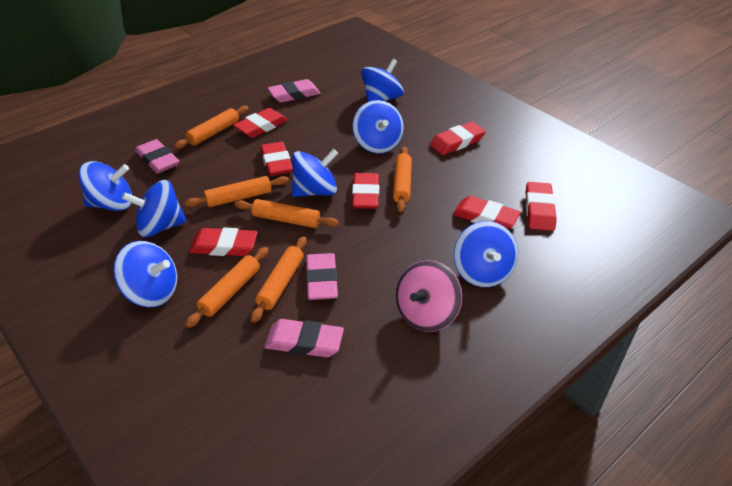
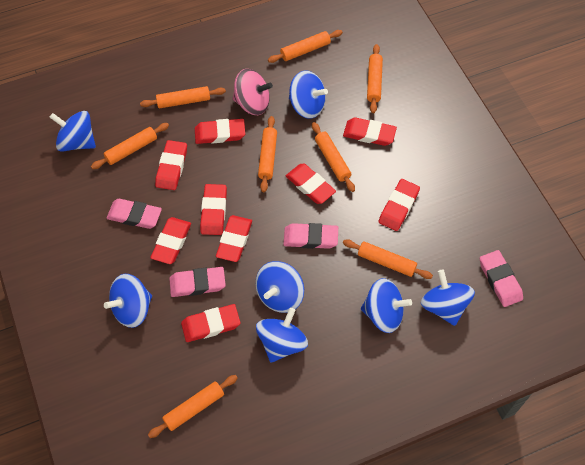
orange rolling pin: 6 -> 8
red eraser: 7 -> 9

